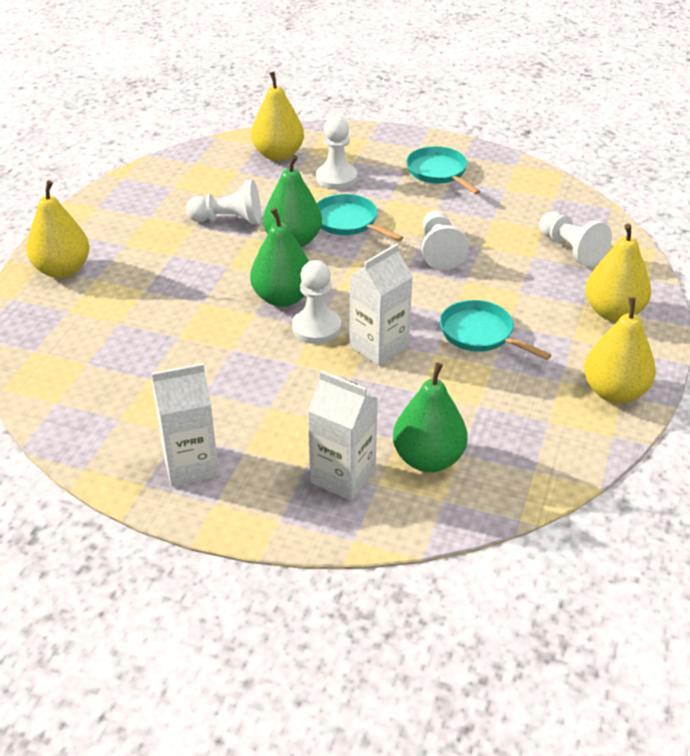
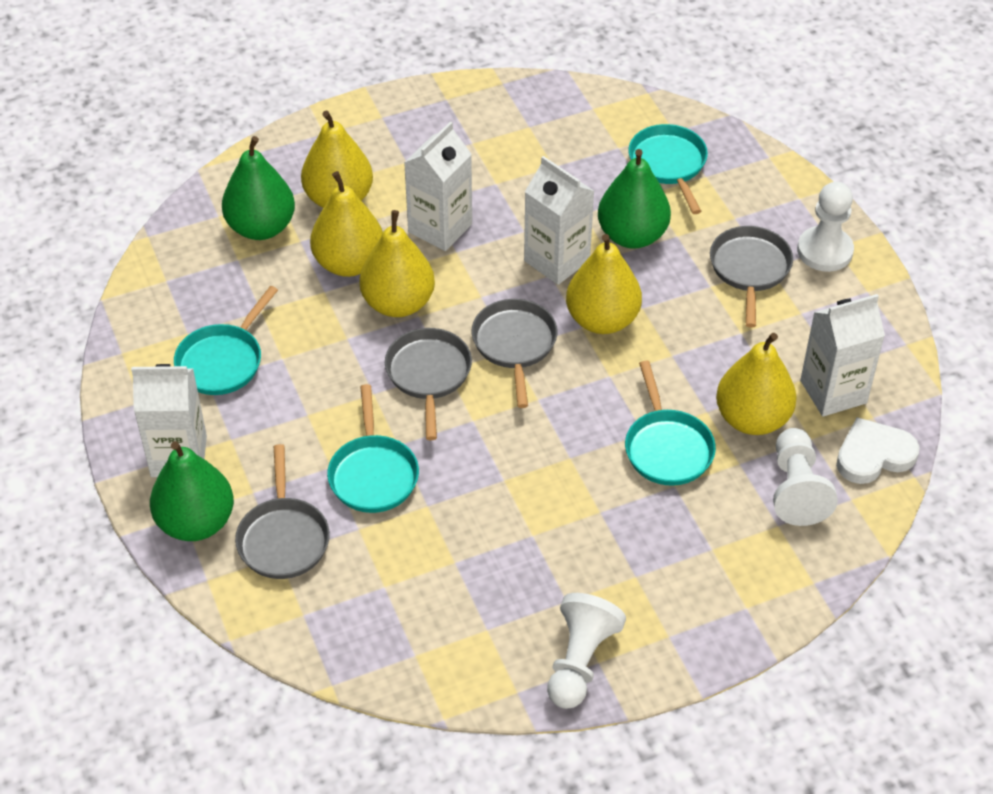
grey pan: 0 -> 4
turquoise pan: 3 -> 4
white carton: 3 -> 4
white heart: 0 -> 1
white pawn: 5 -> 3
yellow pear: 4 -> 5

